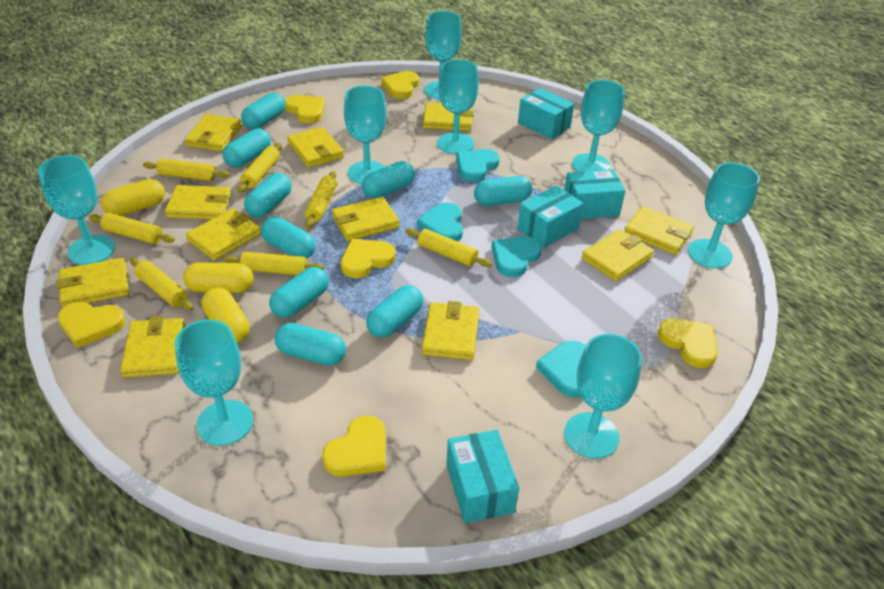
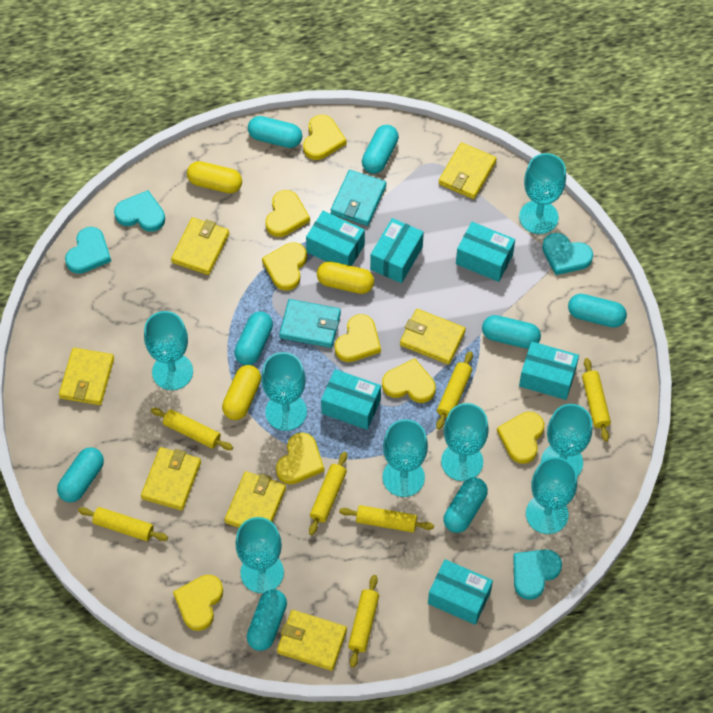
turquoise box: 4 -> 6
turquoise capsule: 9 -> 8
turquoise wallet: 0 -> 2
yellow heart: 6 -> 8
yellow wallet: 11 -> 7

